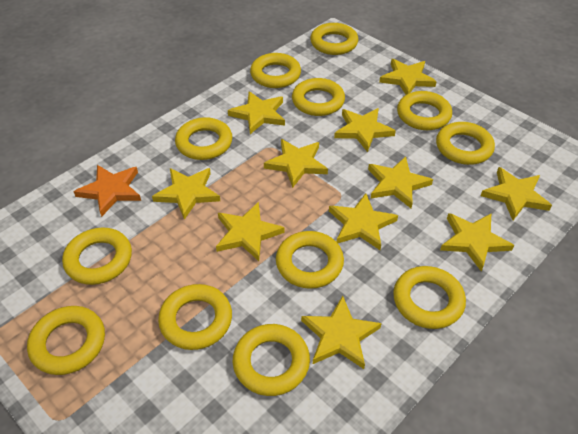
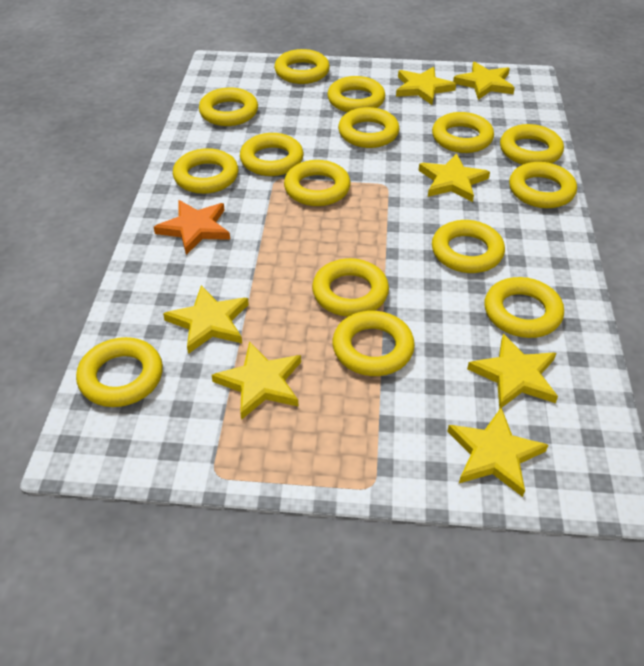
yellow ring: 12 -> 15
yellow star: 11 -> 7

